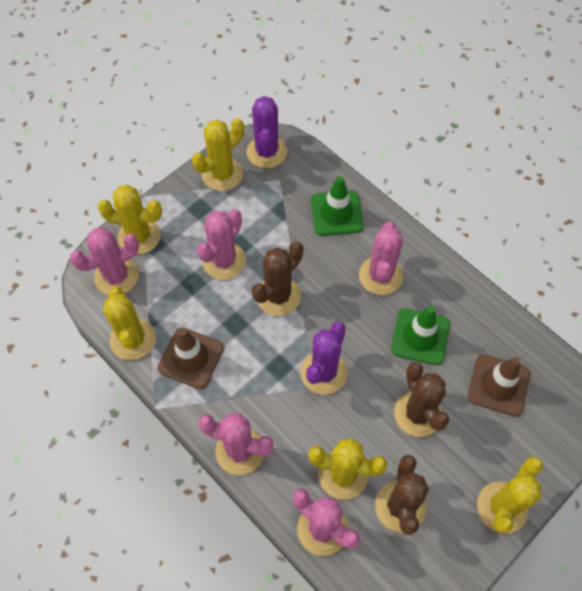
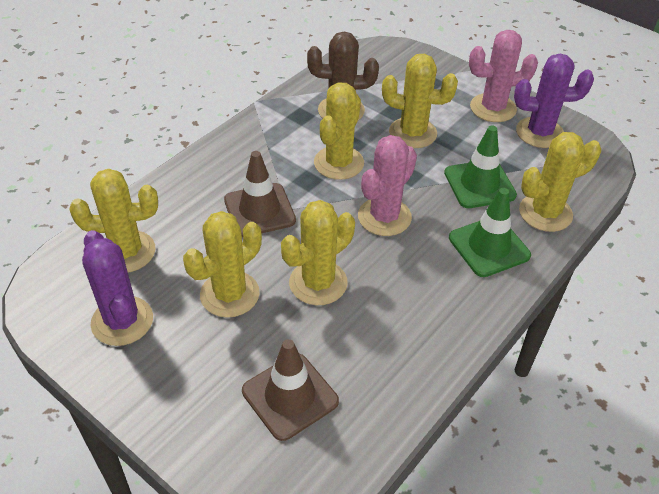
brown cactus: 3 -> 1
pink cactus: 5 -> 2
yellow cactus: 5 -> 6

